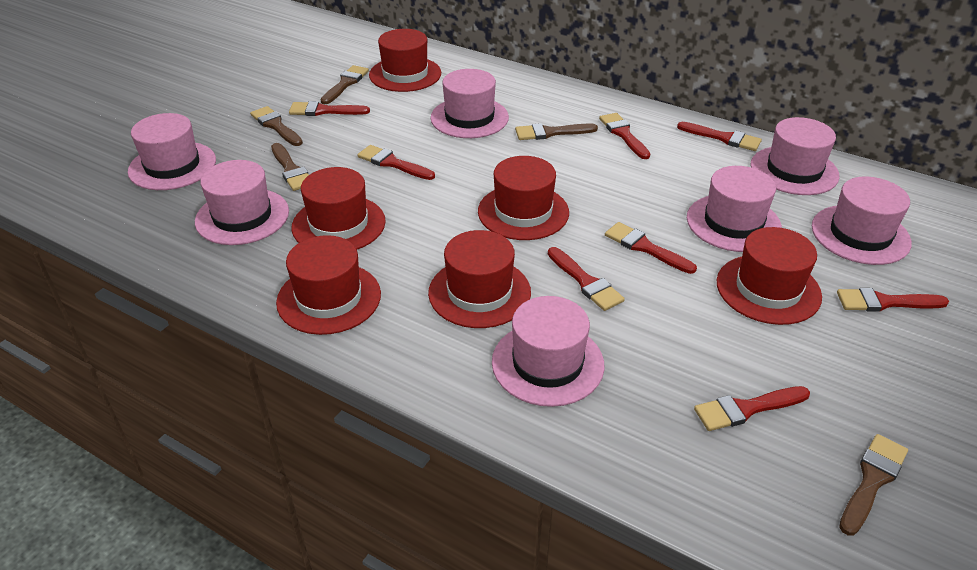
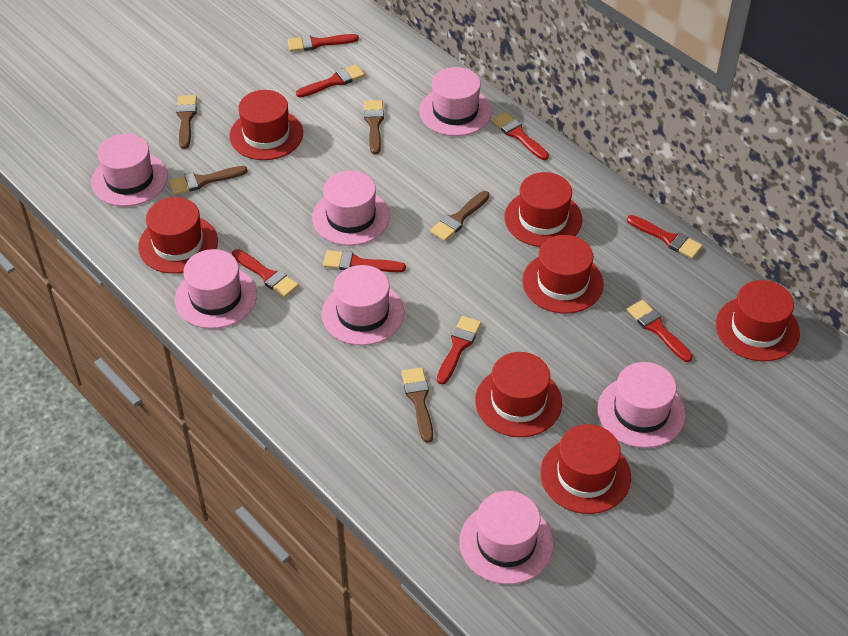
red hat: 6 -> 7

